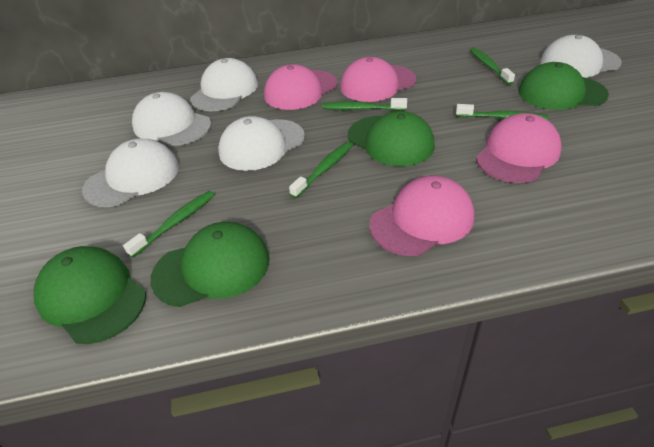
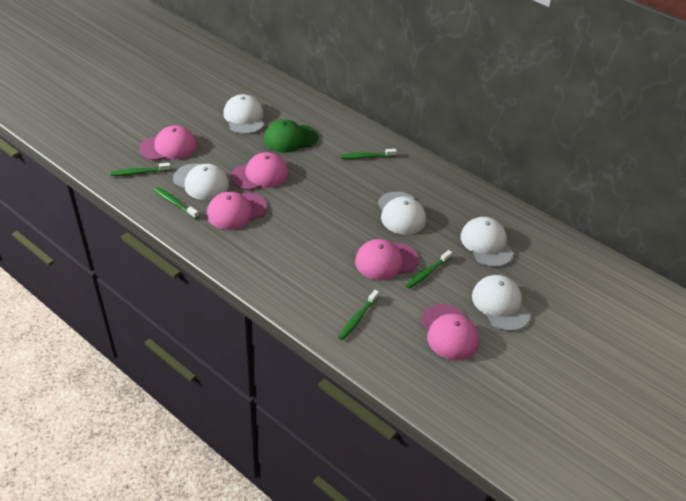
green cap: 4 -> 1
pink cap: 4 -> 5

